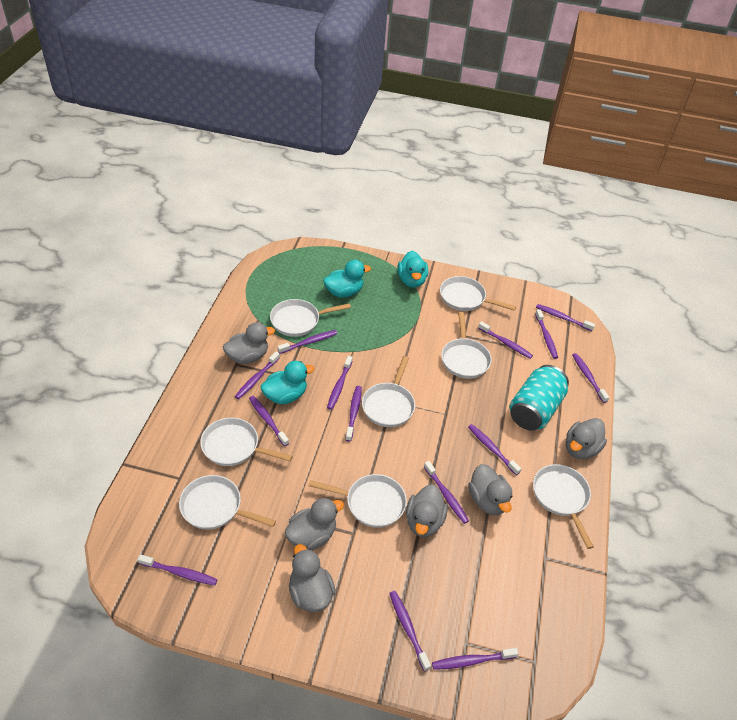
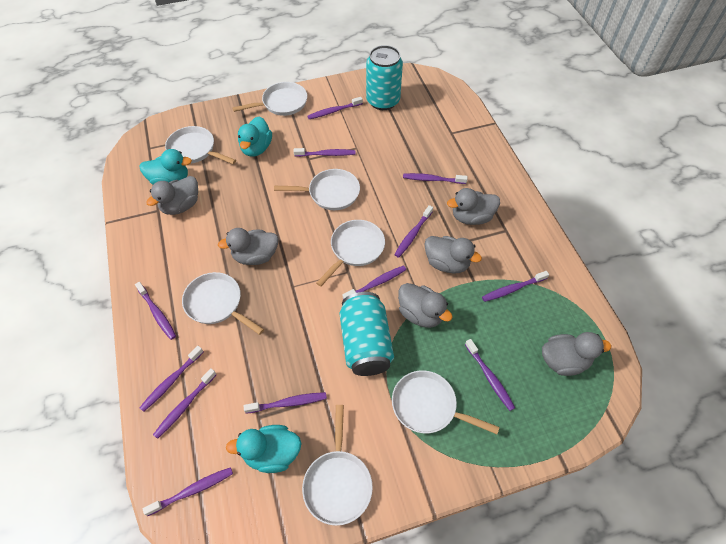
purple toothbrush: 14 -> 12
turquoise can: 1 -> 2
white pan: 8 -> 7

